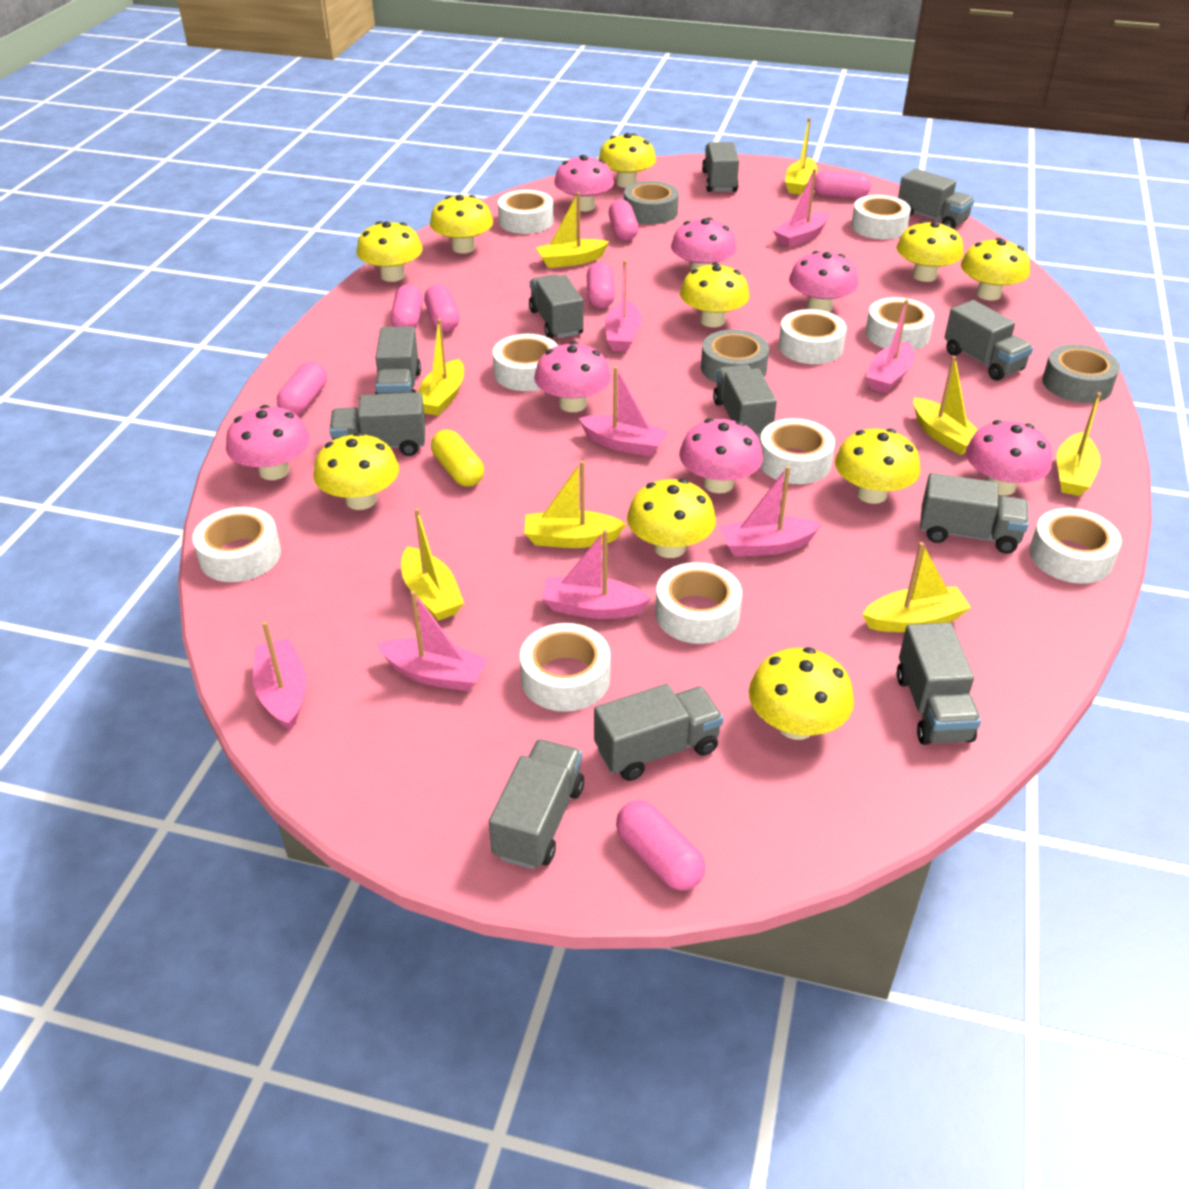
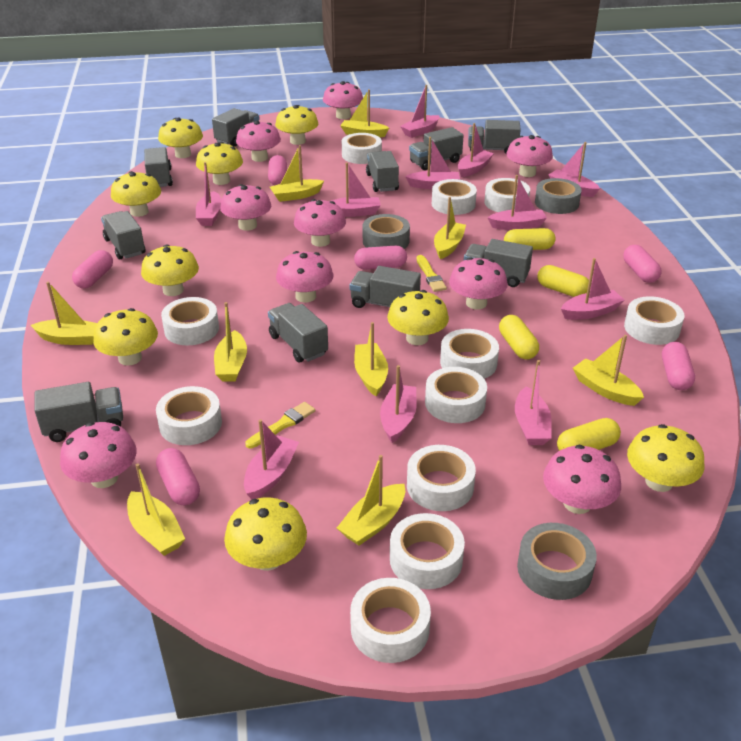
grey truck: 11 -> 10
pink boat: 8 -> 11
pink capsule: 7 -> 6
pink mushroom: 7 -> 9
white tape: 10 -> 11
yellow boat: 8 -> 9
yellow brush: 0 -> 2
yellow capsule: 1 -> 4
yellow mushroom: 10 -> 9

